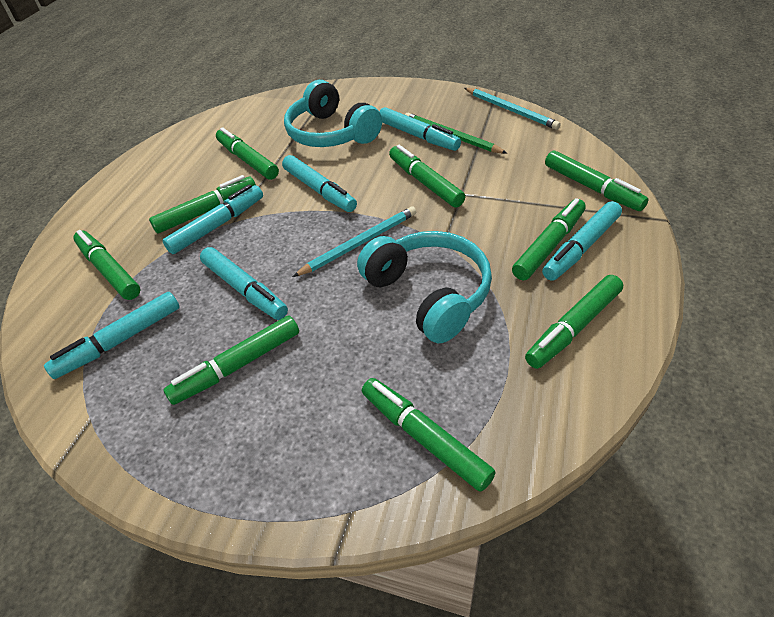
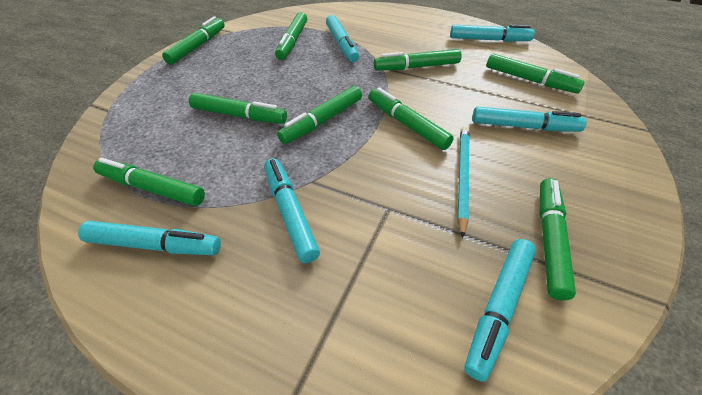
green pencil: 1 -> 0
turquoise headphones: 2 -> 0
turquoise pencil: 2 -> 1

